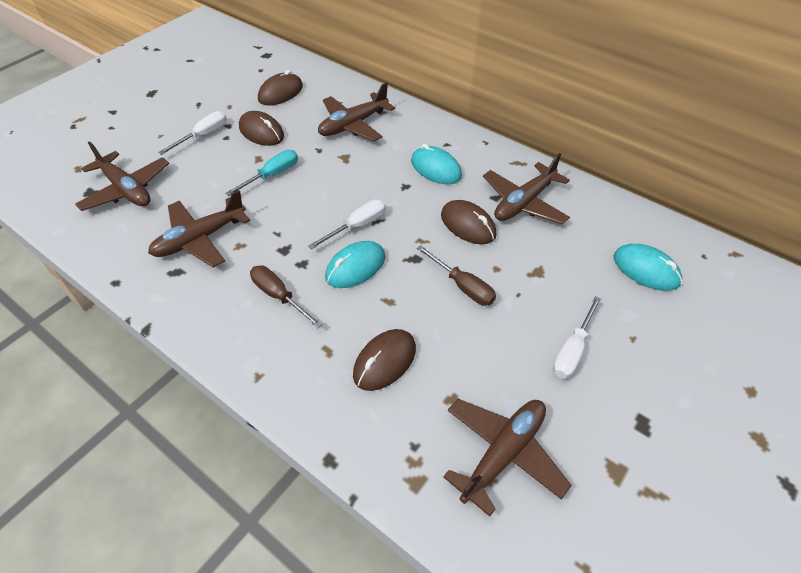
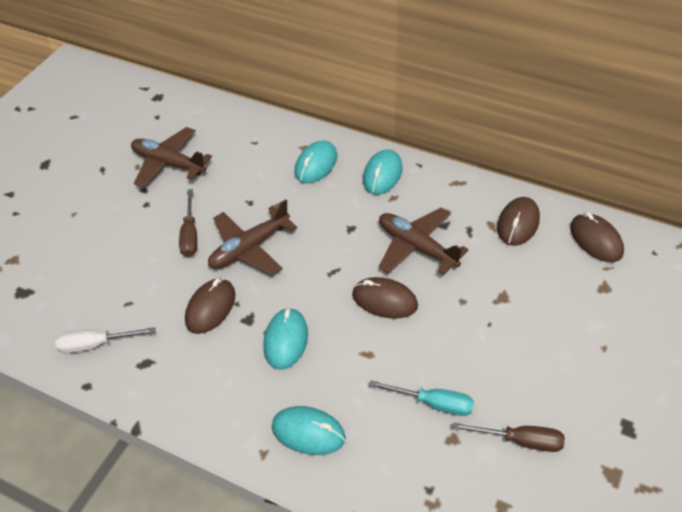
brown plane: 5 -> 3
turquoise mouse: 3 -> 4
white screwdriver: 3 -> 1

